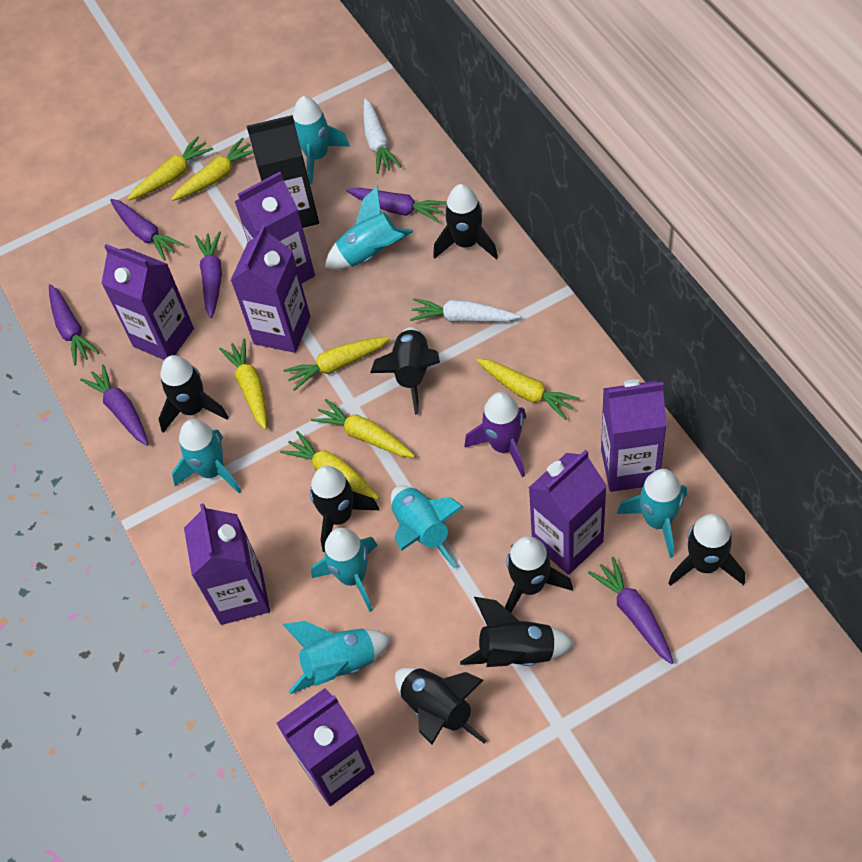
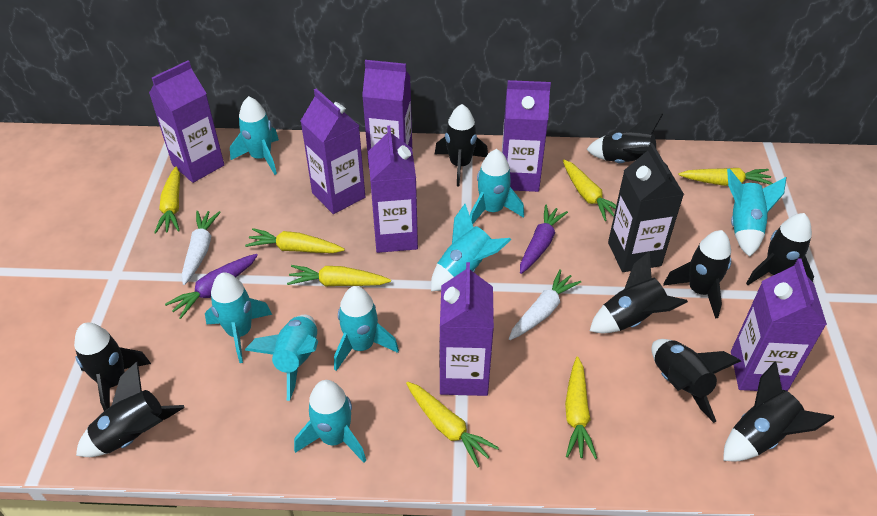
black rocket: 8 -> 9
purple carrot: 6 -> 2
purple rocket: 1 -> 0
turquoise rocket: 7 -> 8

